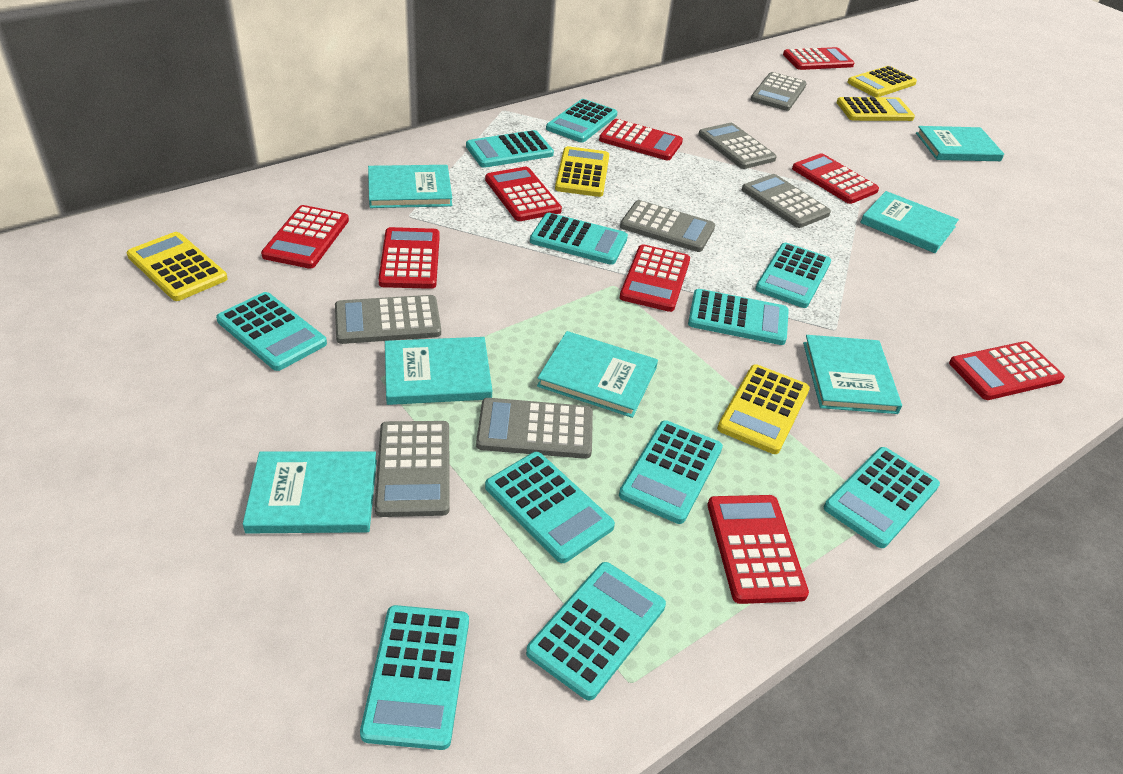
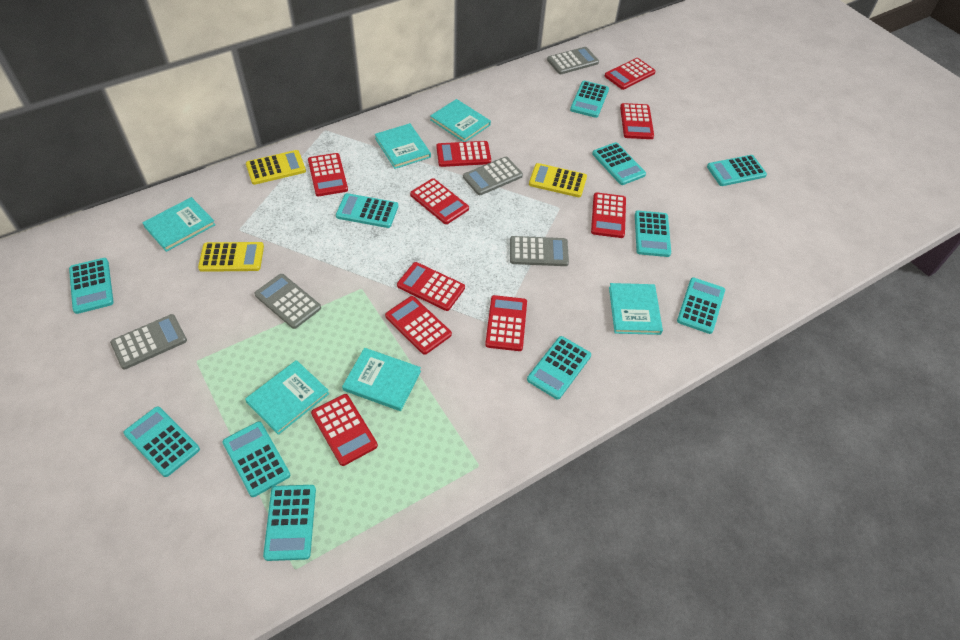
grey calculator: 7 -> 5
red calculator: 9 -> 10
turquoise book: 7 -> 6
yellow calculator: 5 -> 3

